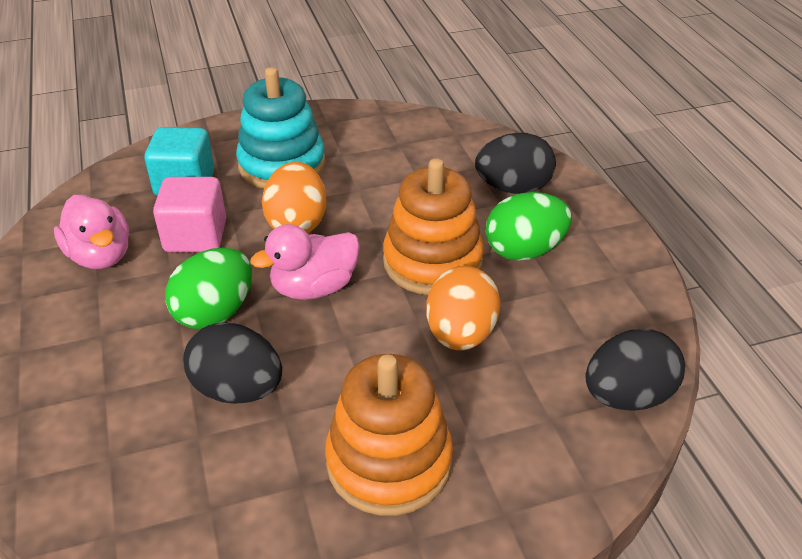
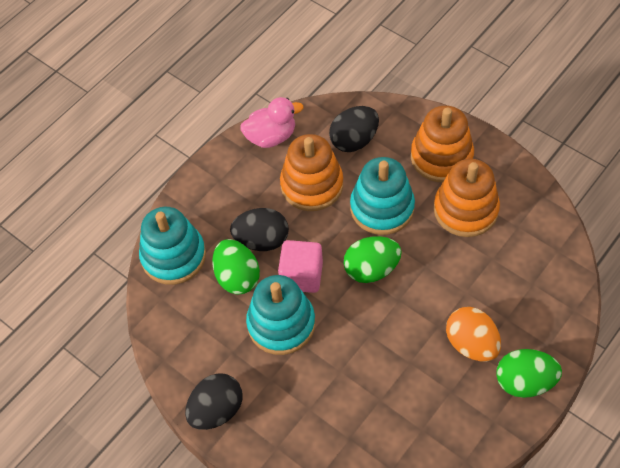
green egg: 2 -> 3
orange egg: 2 -> 1
orange stacking toy: 2 -> 3
pink duck: 2 -> 1
turquoise cube: 1 -> 0
turquoise stacking toy: 1 -> 3

